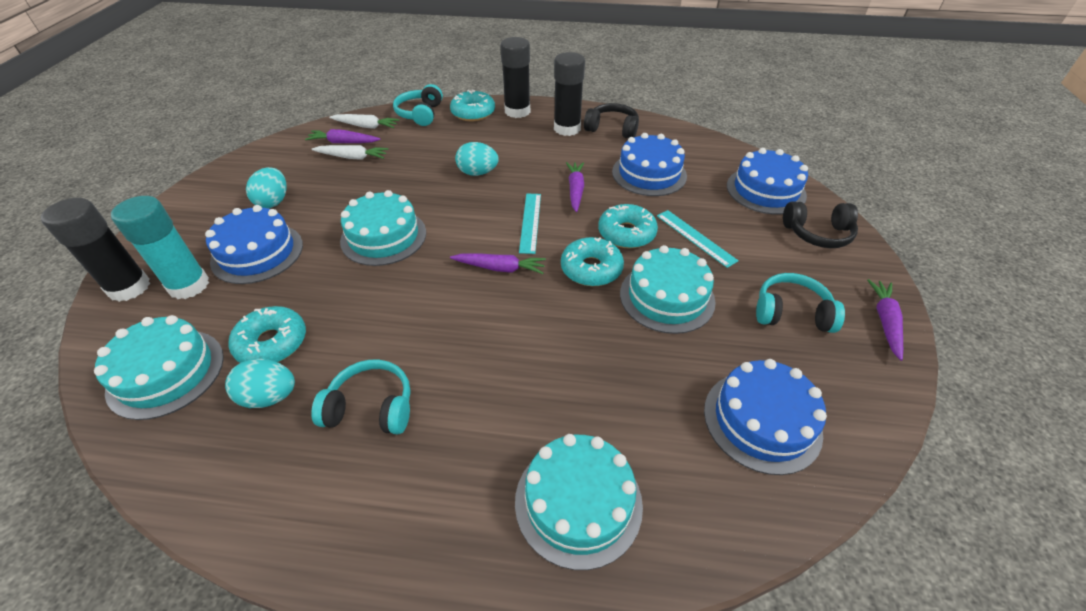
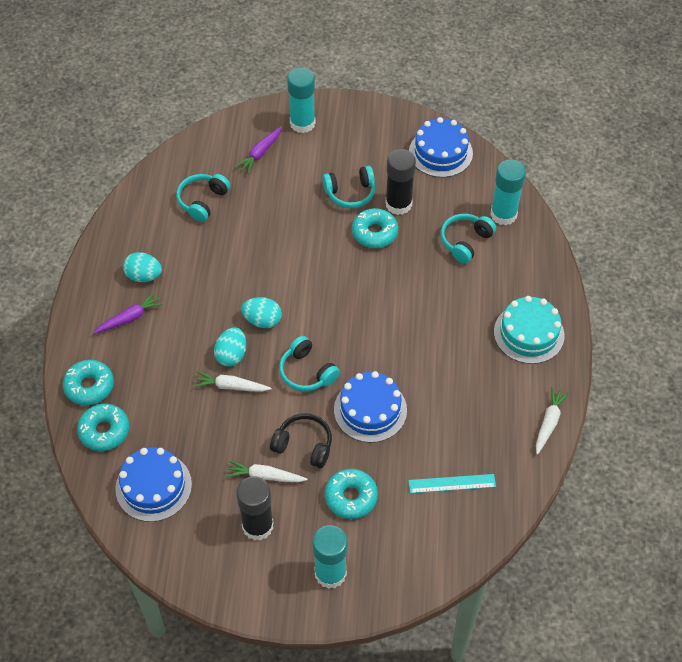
black glue stick: 3 -> 2
black headphones: 2 -> 1
blue cake: 4 -> 3
purple carrot: 4 -> 2
turquoise cake: 4 -> 1
turquoise glue stick: 1 -> 3
turquoise headphones: 3 -> 4
turquoise ruler: 2 -> 1
white carrot: 2 -> 3

